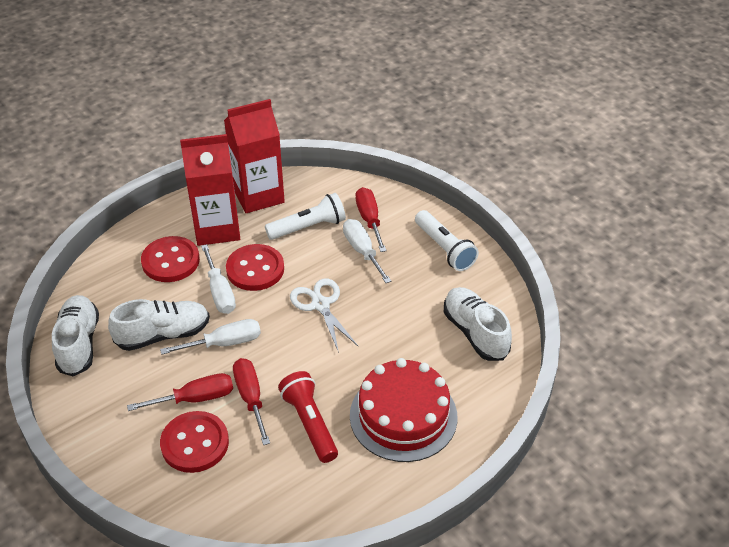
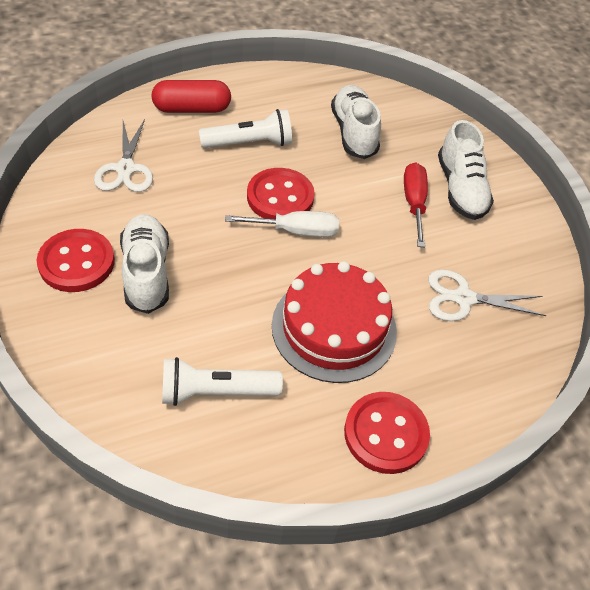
red capsule: 0 -> 1
red carton: 2 -> 0
red flashlight: 1 -> 0
red screwdriver: 3 -> 1
white scissors: 1 -> 2
white screwdriver: 3 -> 1

